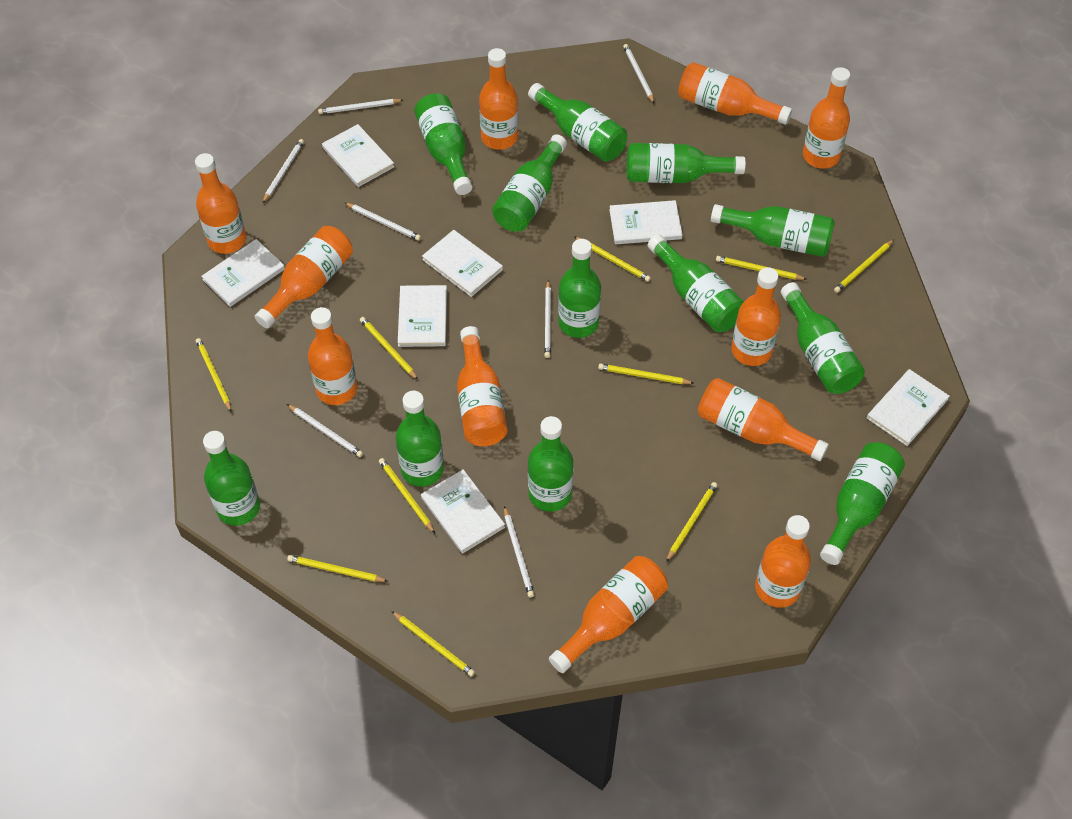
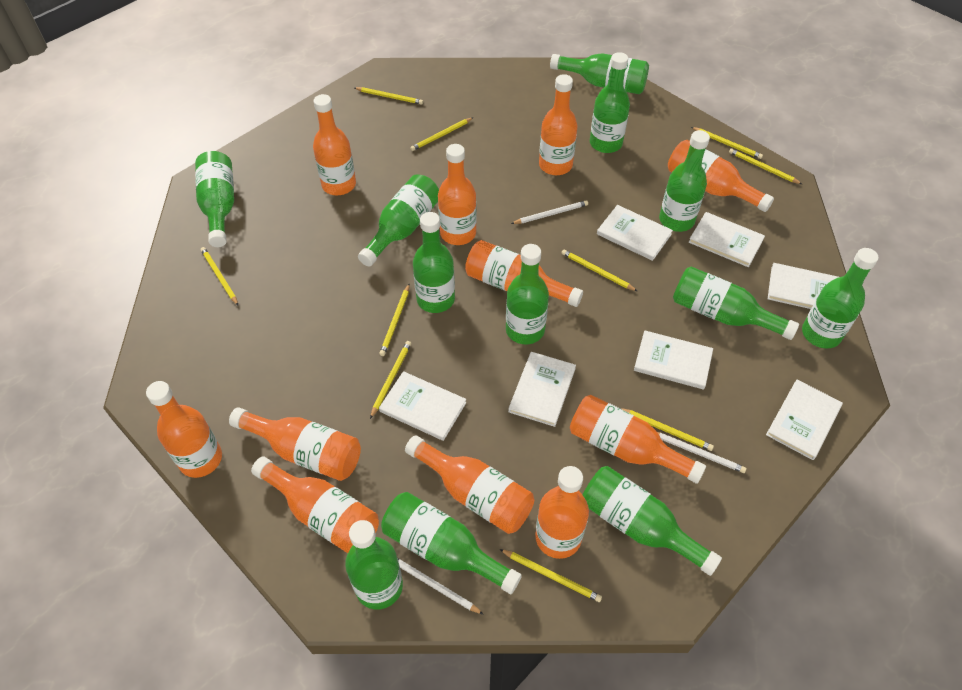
white pencil: 7 -> 3

